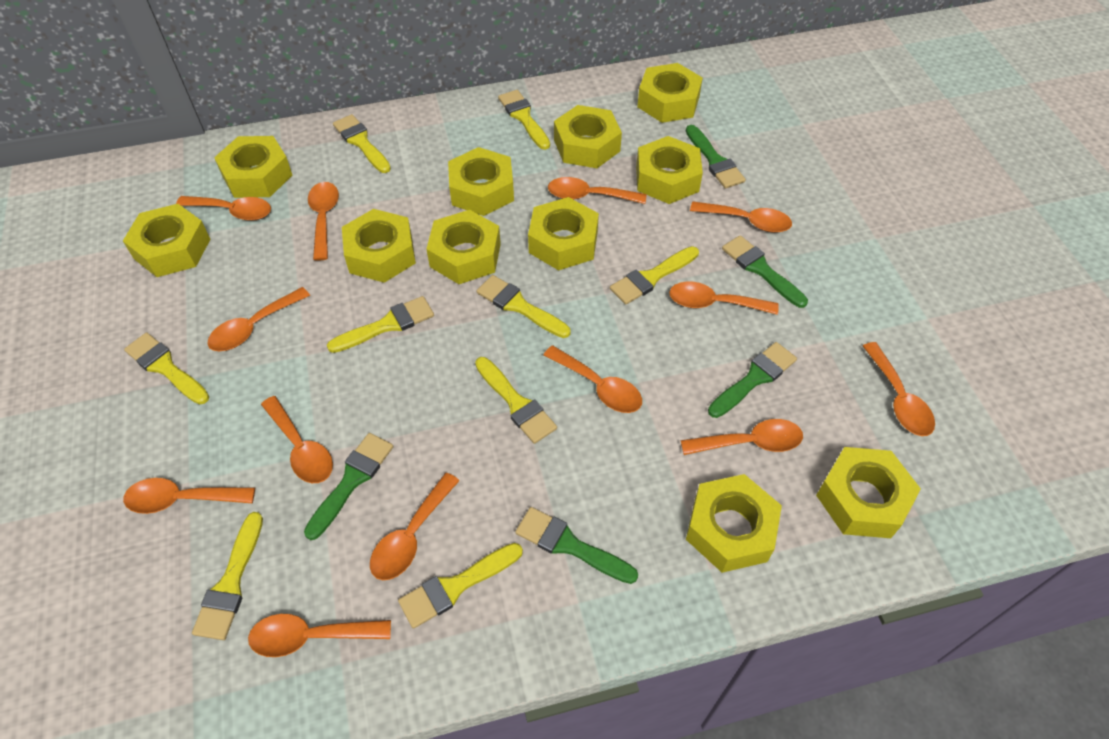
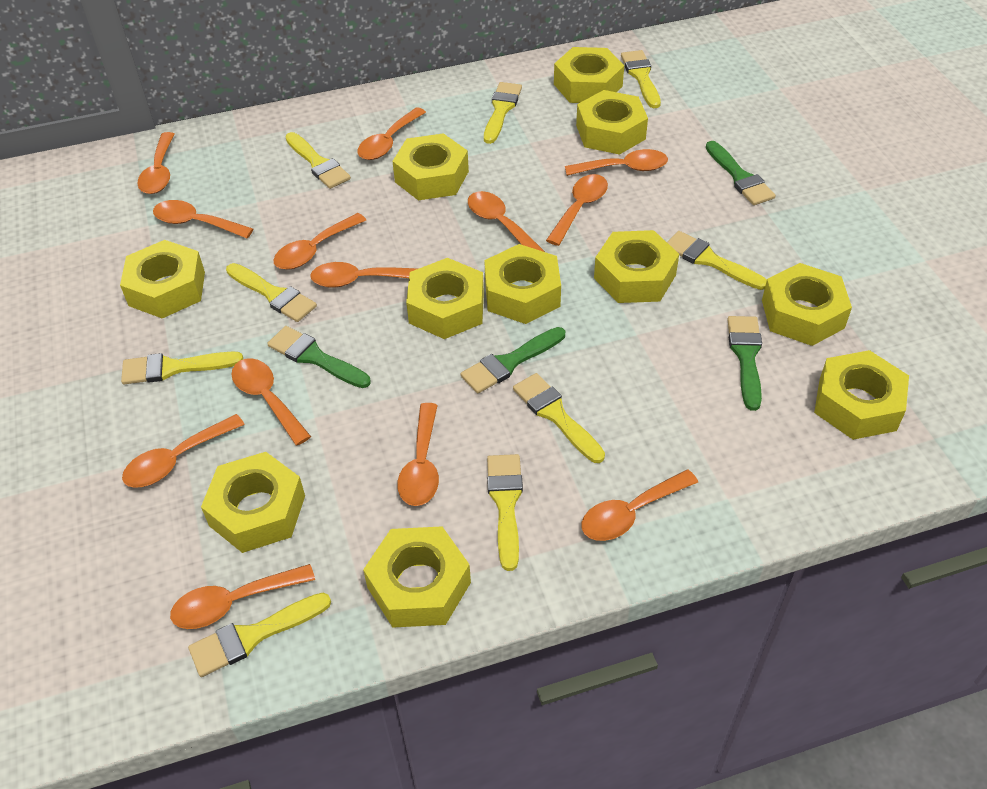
green brush: 5 -> 4

